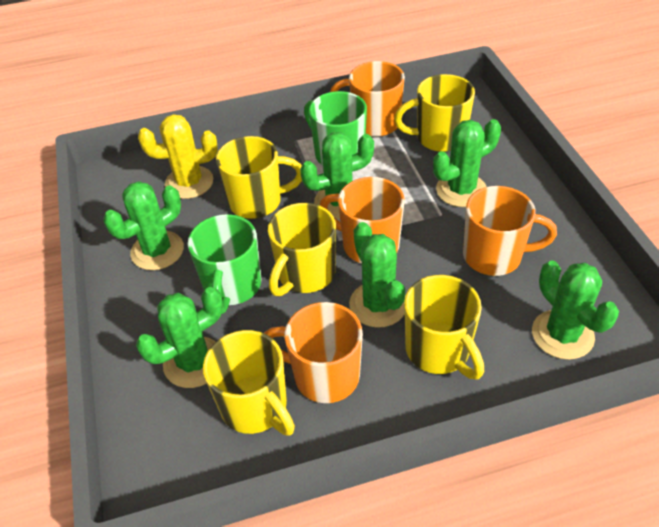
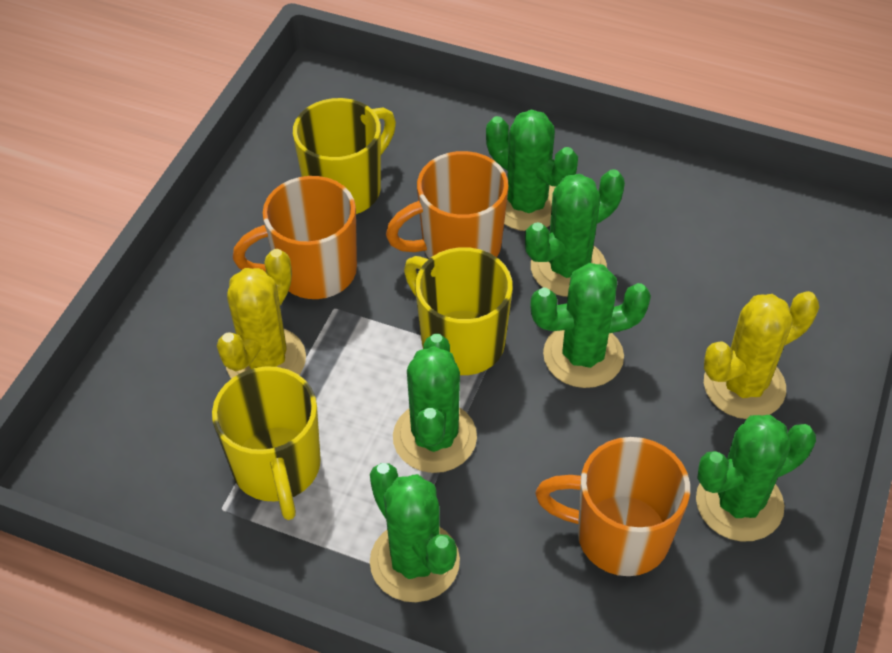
green mug: 2 -> 0
orange mug: 4 -> 3
yellow cactus: 1 -> 2
yellow mug: 5 -> 3

